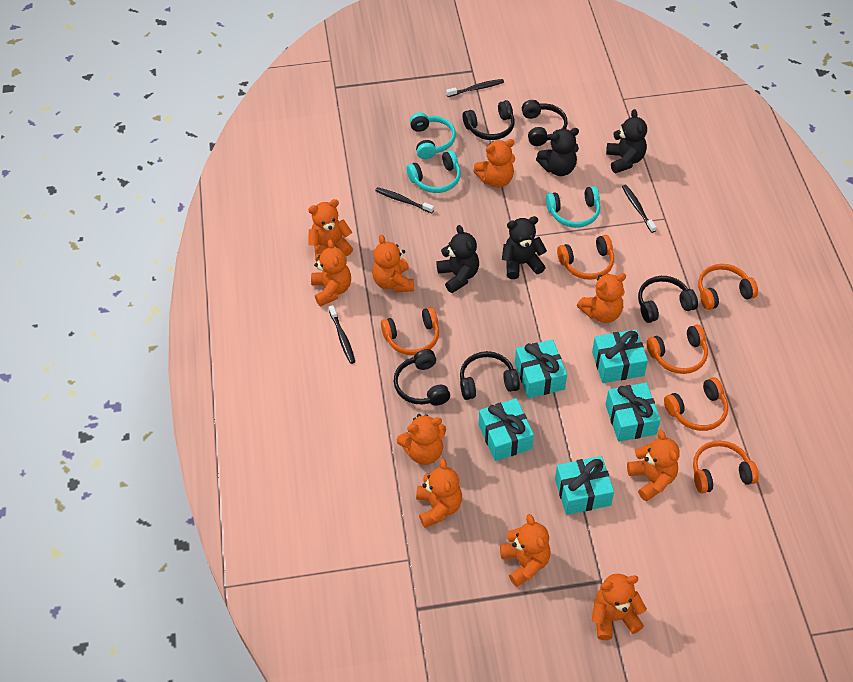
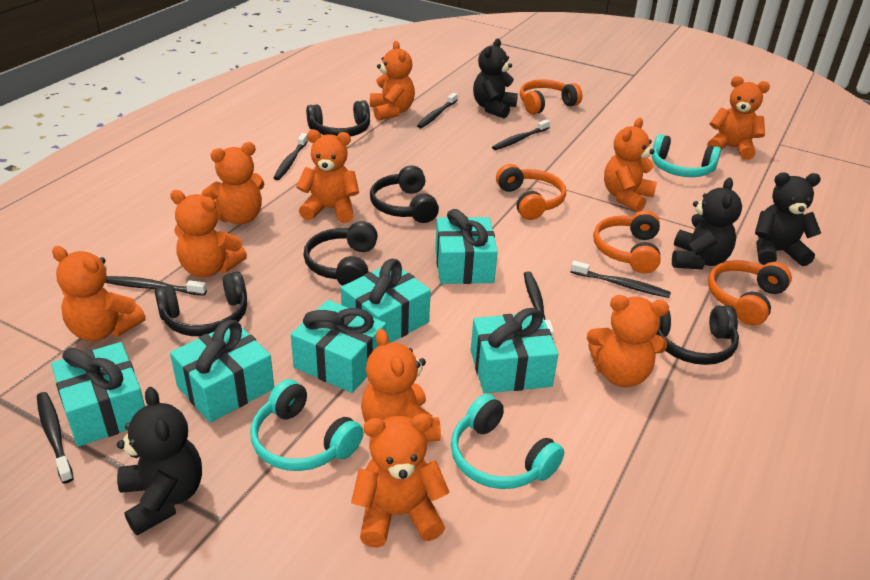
black toothbrush: 4 -> 7
orange headphones: 6 -> 4
turquoise gift: 5 -> 6

